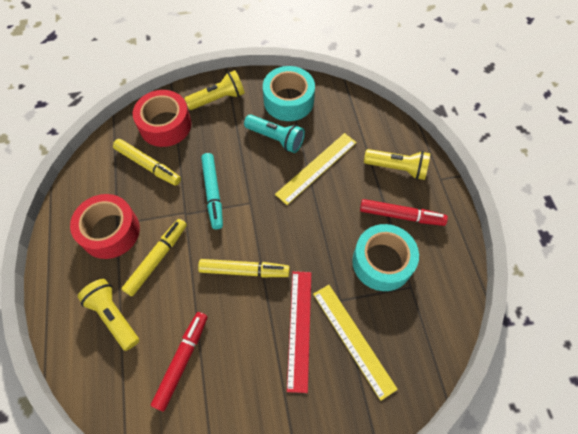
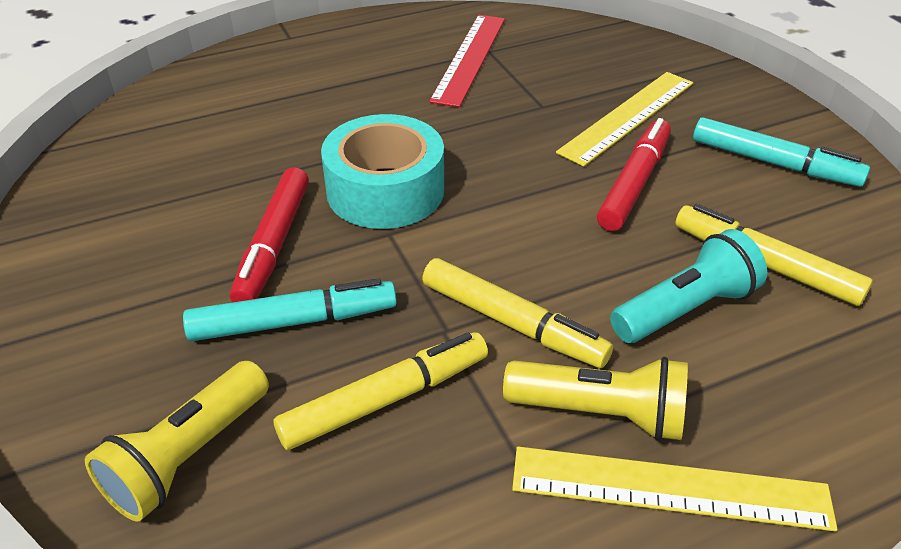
red tape: 2 -> 0
turquoise marker: 1 -> 2
turquoise tape: 2 -> 1
yellow flashlight: 3 -> 2

